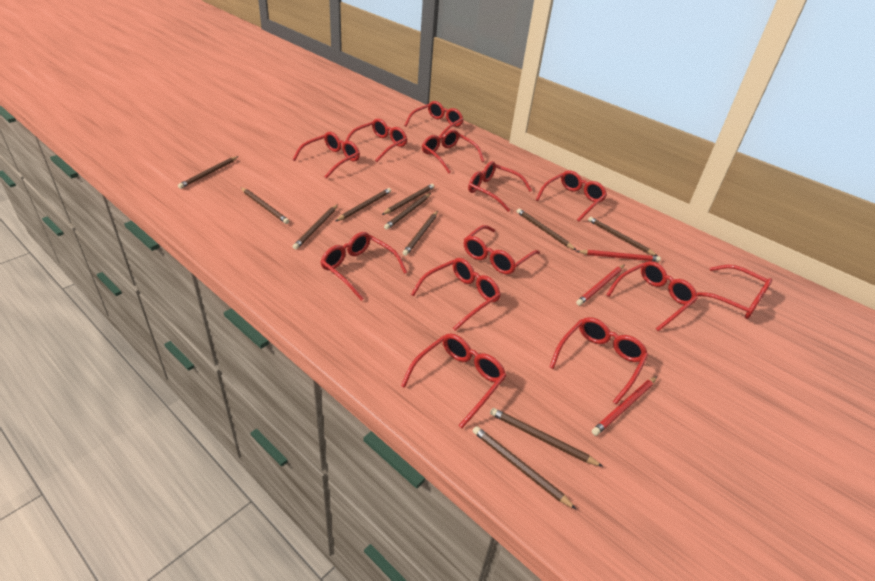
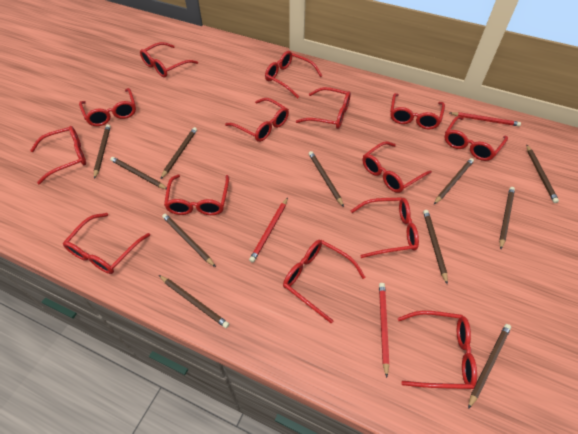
red glasses: 13 -> 14

